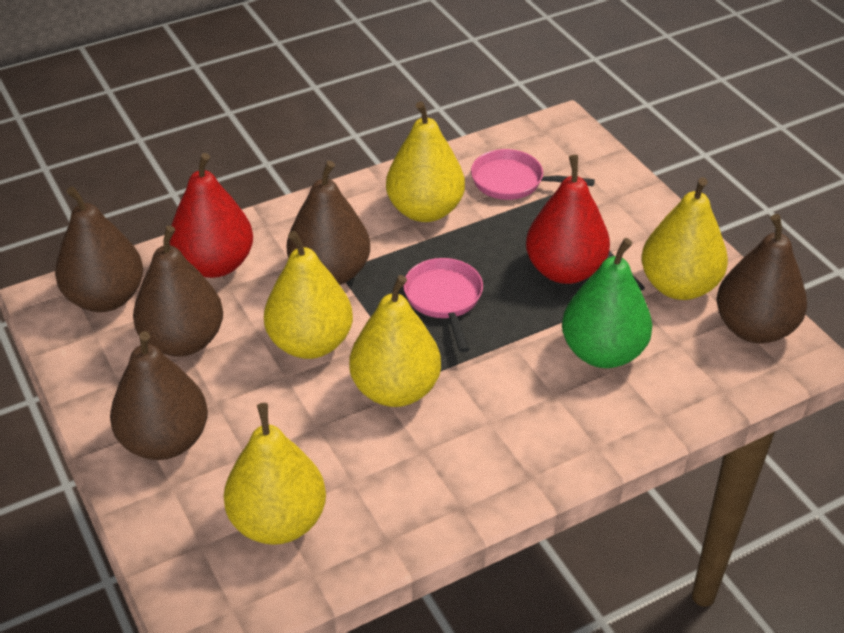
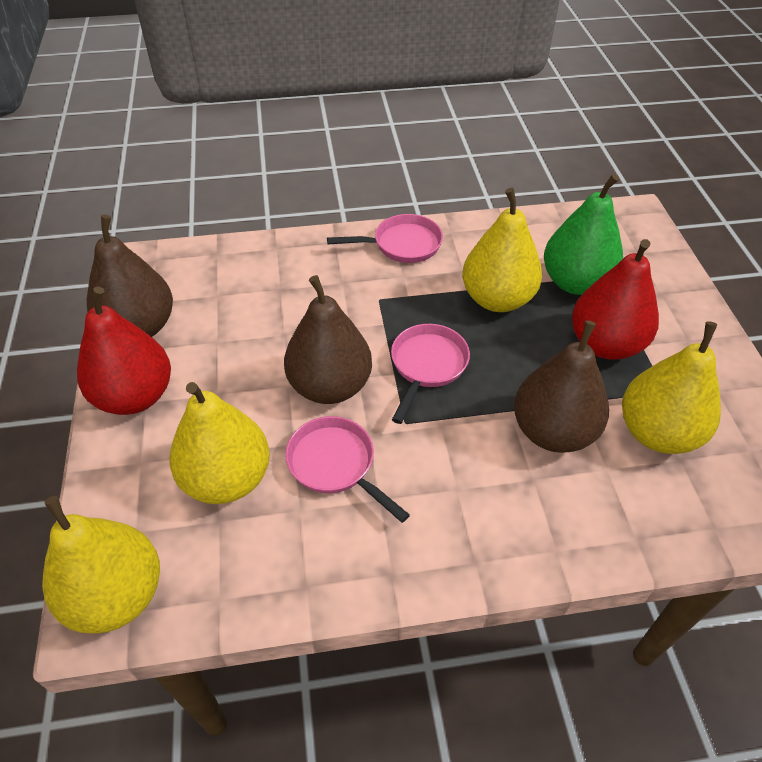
brown pear: 5 -> 3
pink pan: 2 -> 3
yellow pear: 5 -> 4

